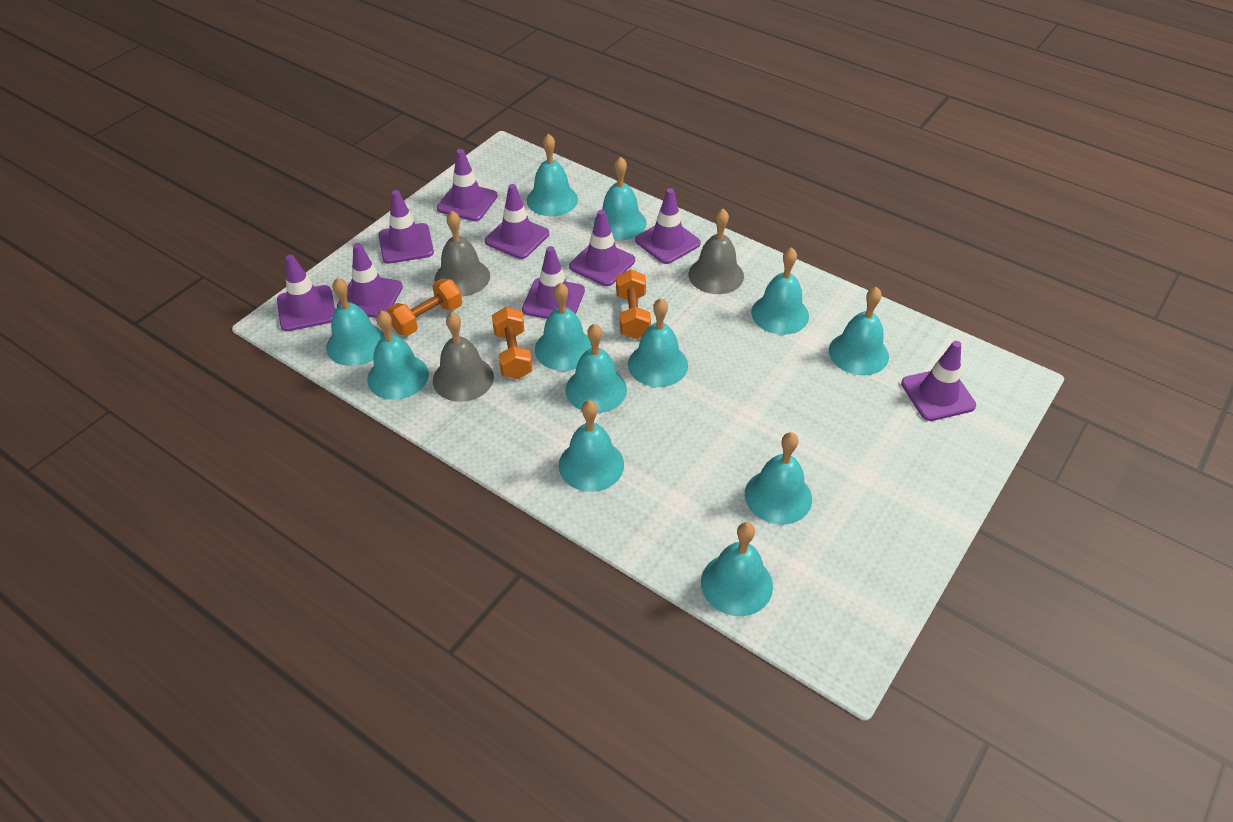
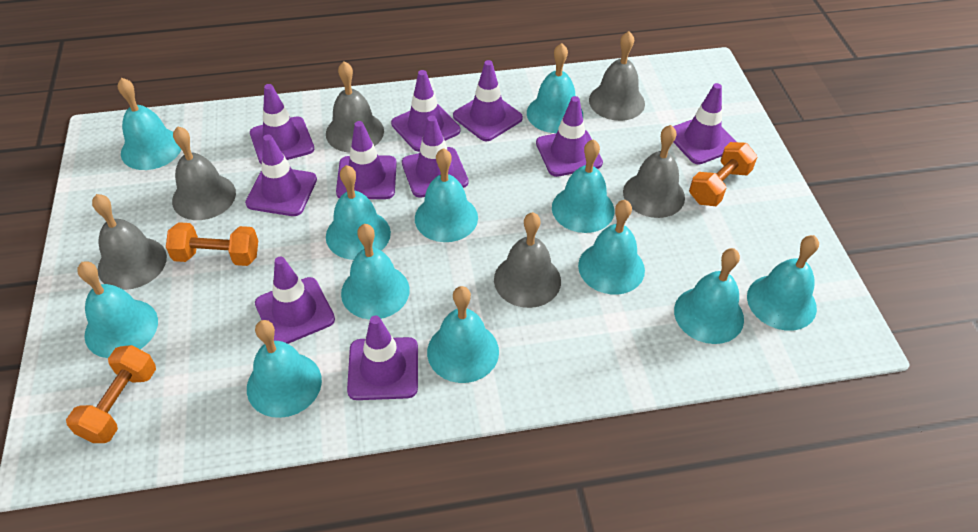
grey bell: 3 -> 6
purple traffic cone: 9 -> 10

